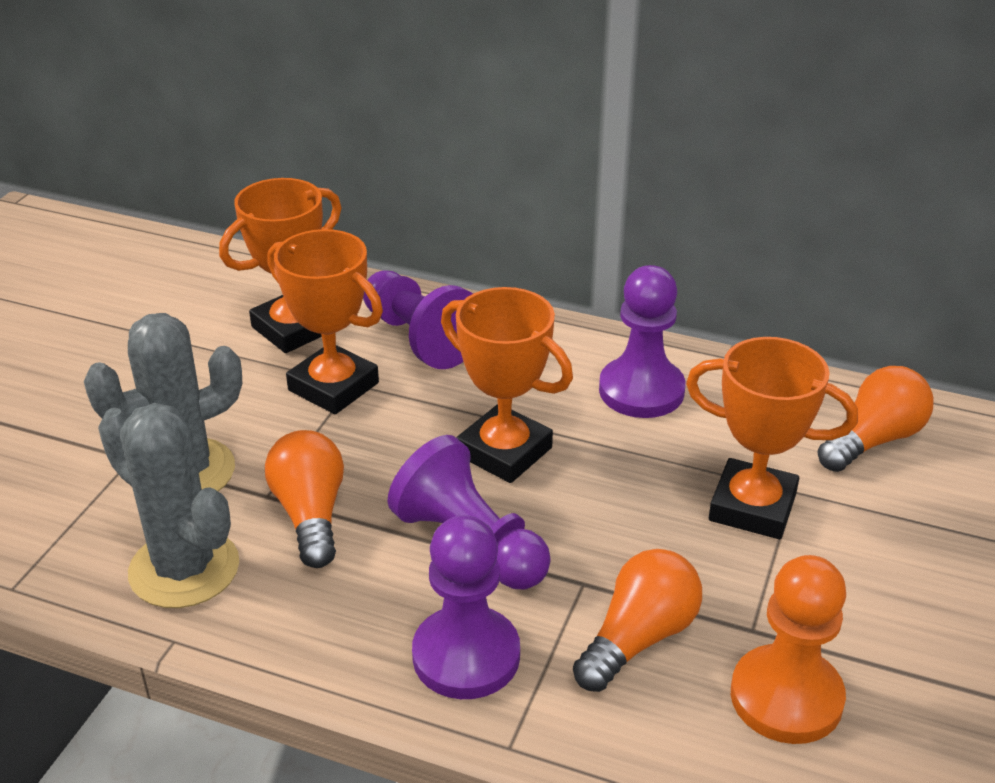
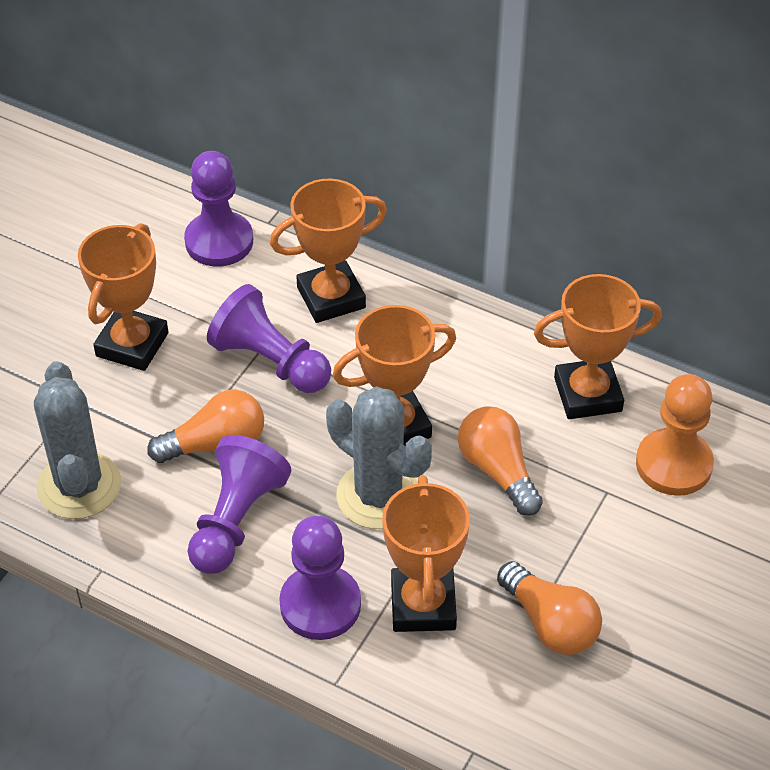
orange trophy: 4 -> 5

